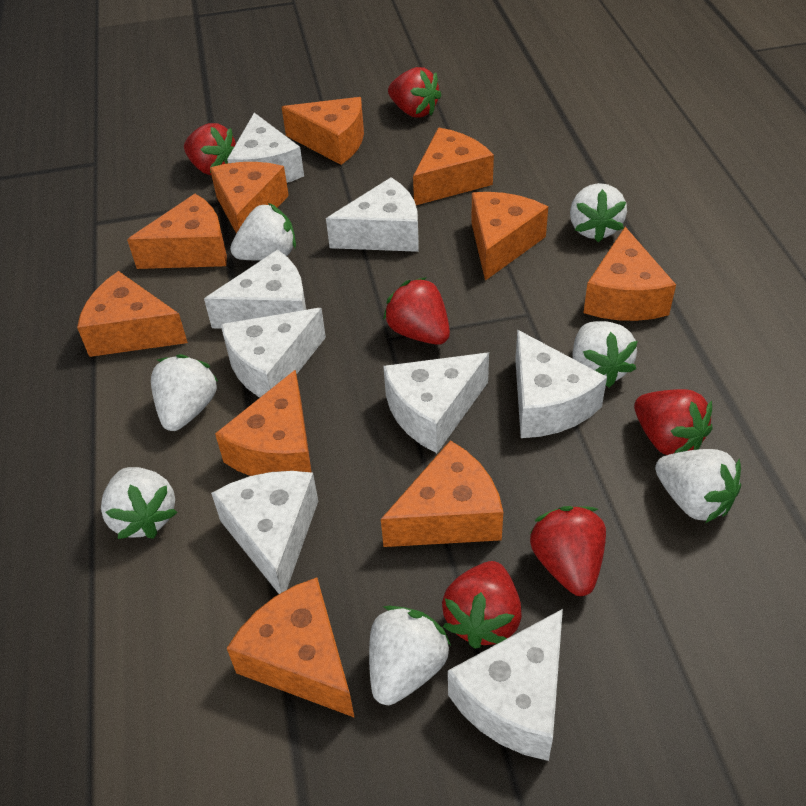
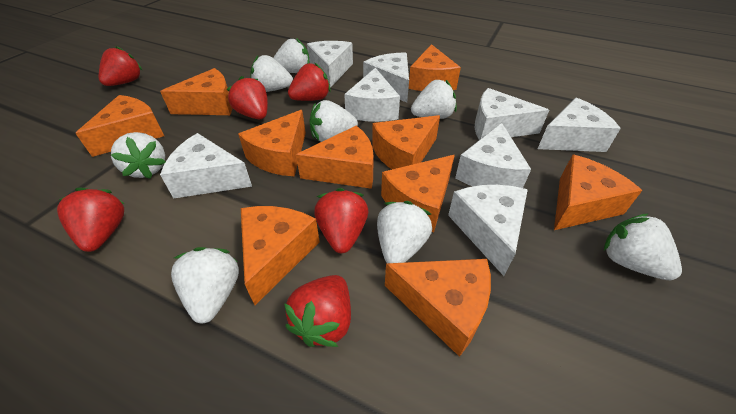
white strawberry: 7 -> 8

